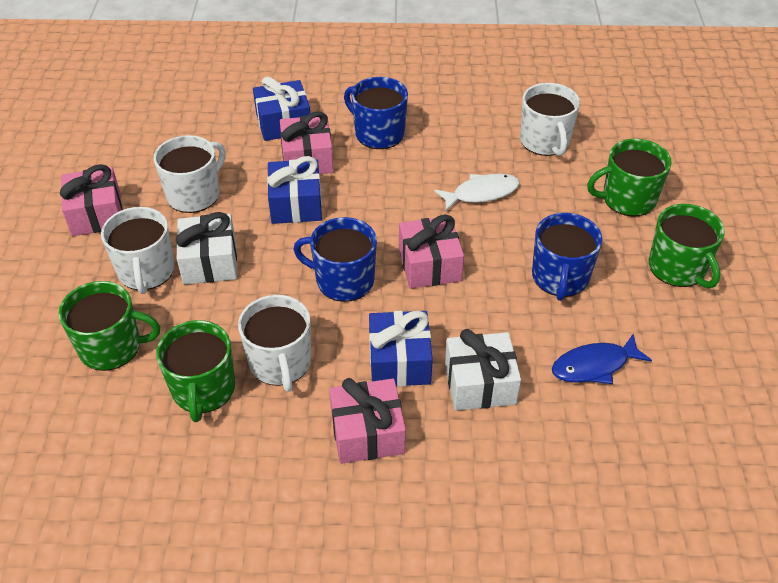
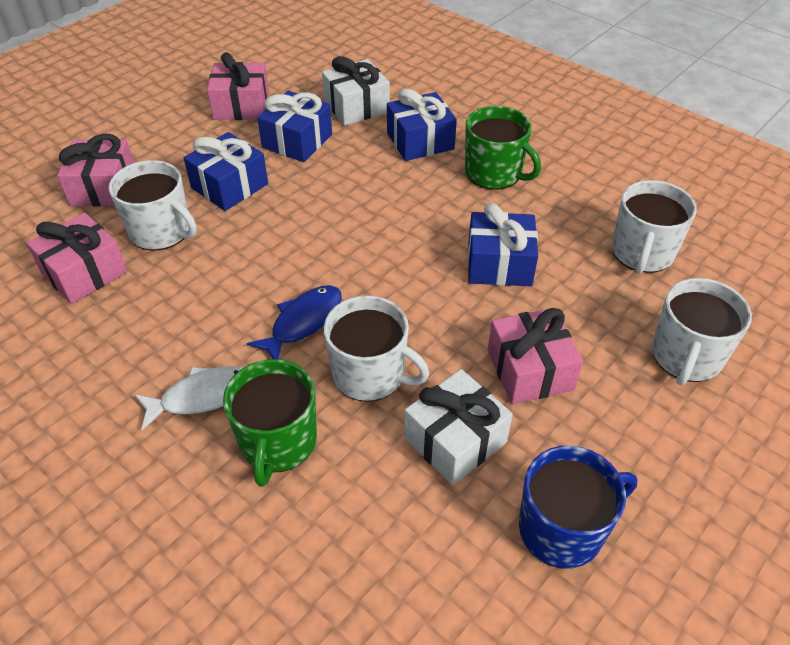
blue gift: 3 -> 4
blue mug: 3 -> 1
green mug: 4 -> 2

